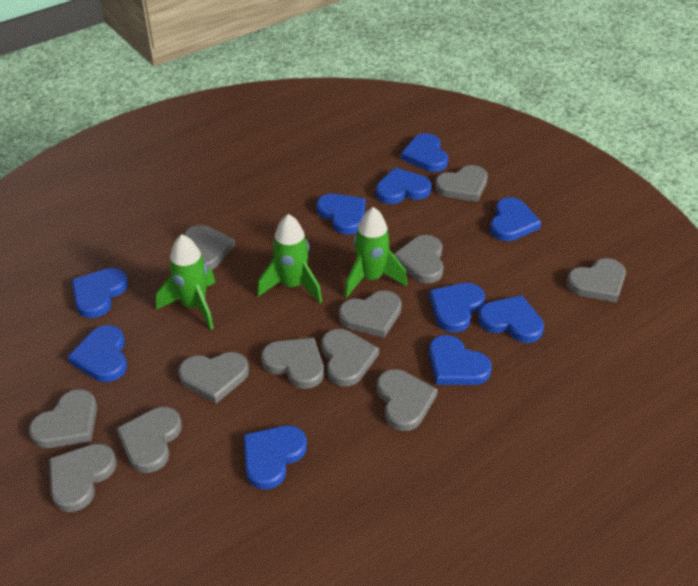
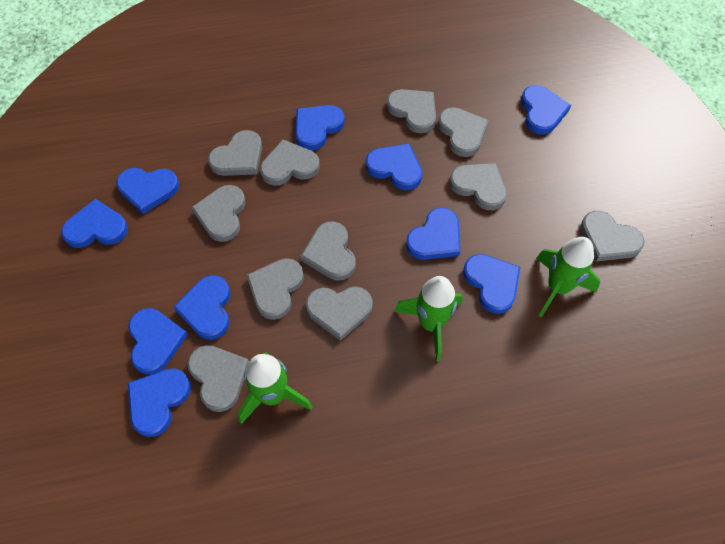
grey heart: 12 -> 11

